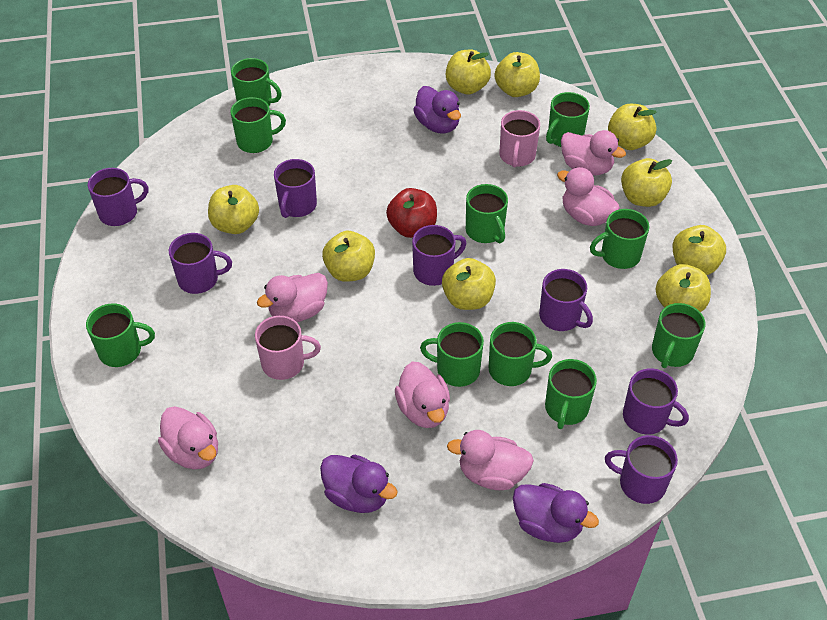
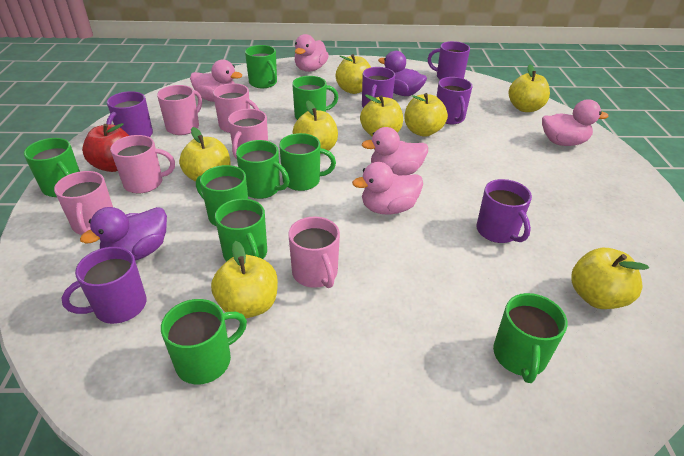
green mug: 10 -> 9
pink duck: 6 -> 5
pink mug: 2 -> 6
purple duck: 3 -> 2
purple mug: 7 -> 6
yellow apple: 9 -> 8

